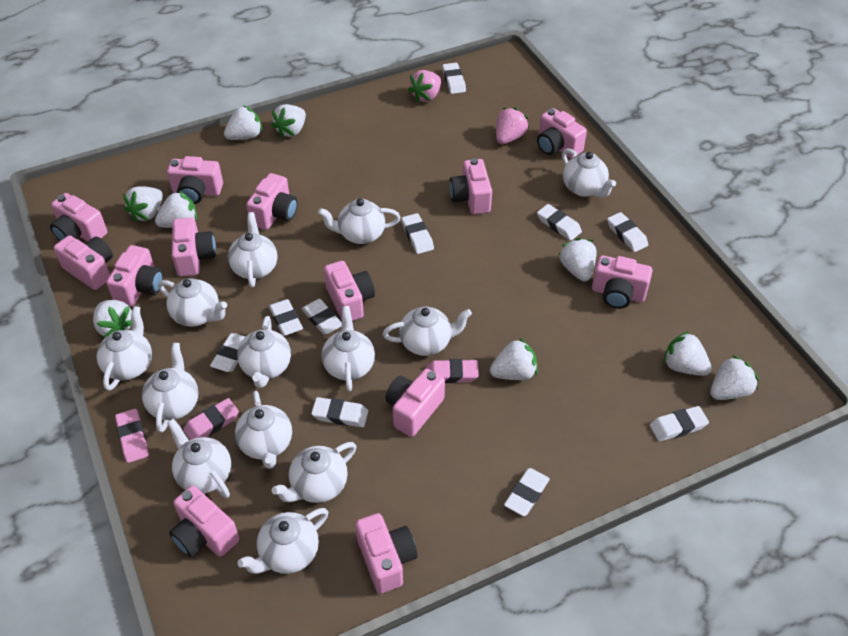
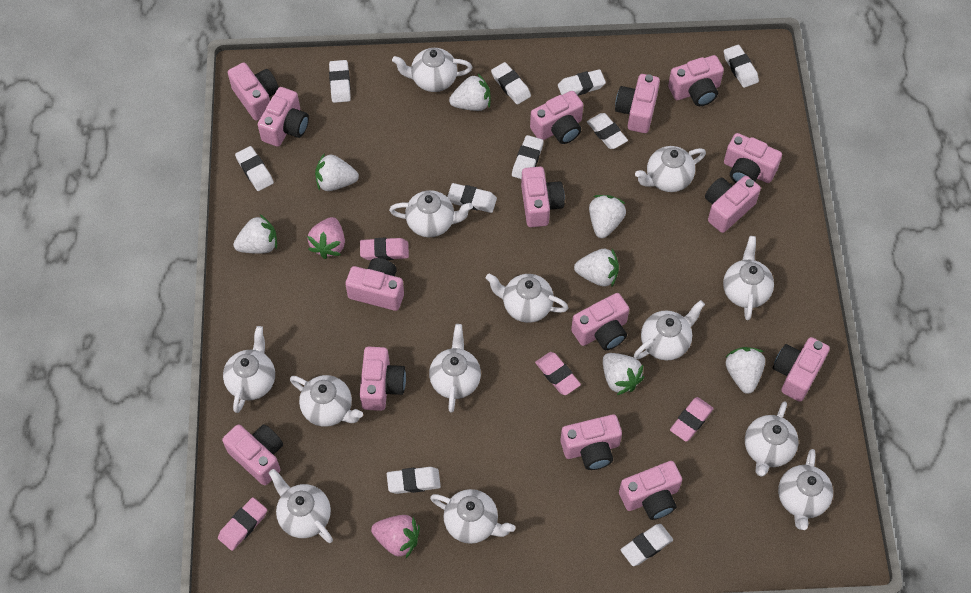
pink camera: 13 -> 15
pink eraser: 3 -> 4
white strawberry: 9 -> 7

